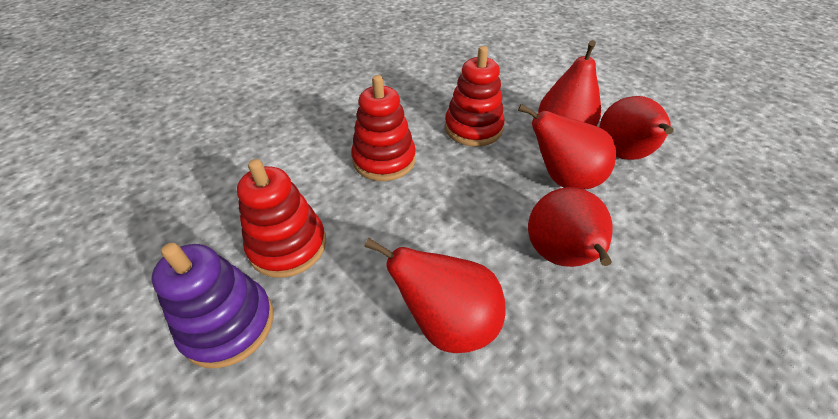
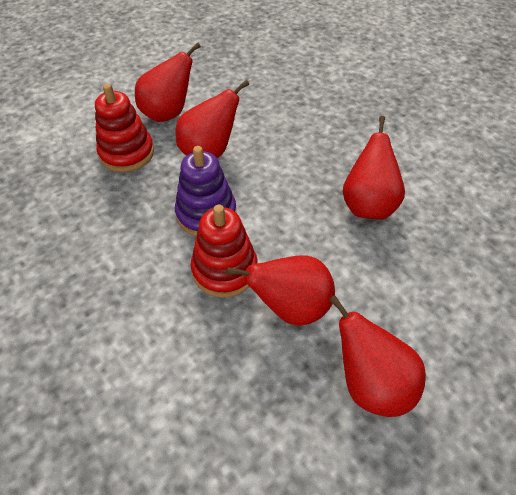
red stacking toy: 3 -> 2

